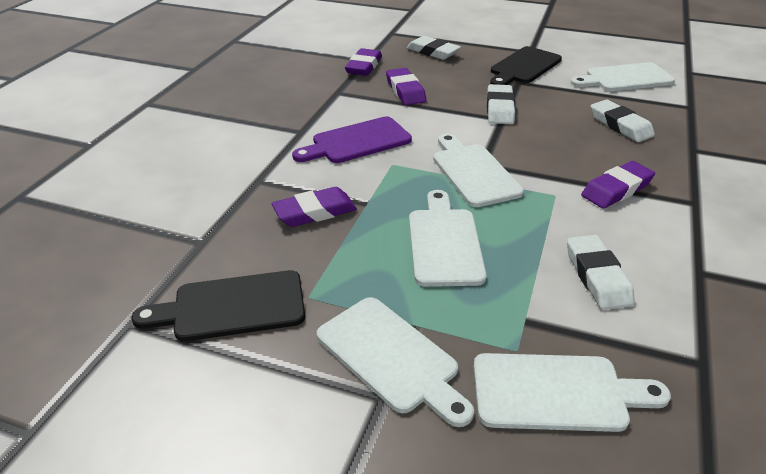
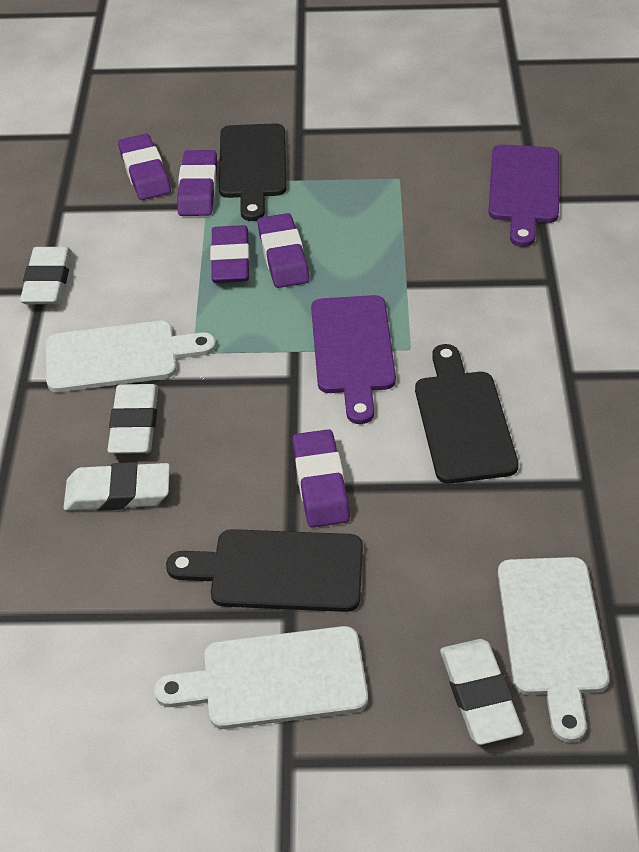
black cutting board: 2 -> 3
purple cutting board: 1 -> 2
purple eraser: 4 -> 5
white cutting board: 5 -> 3

